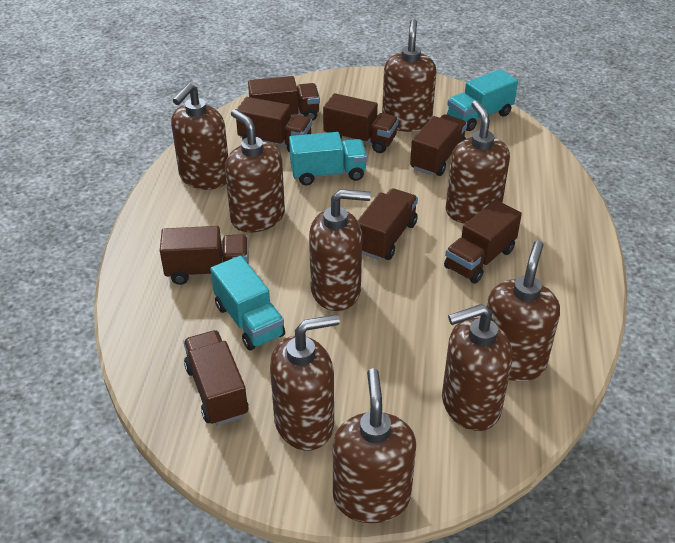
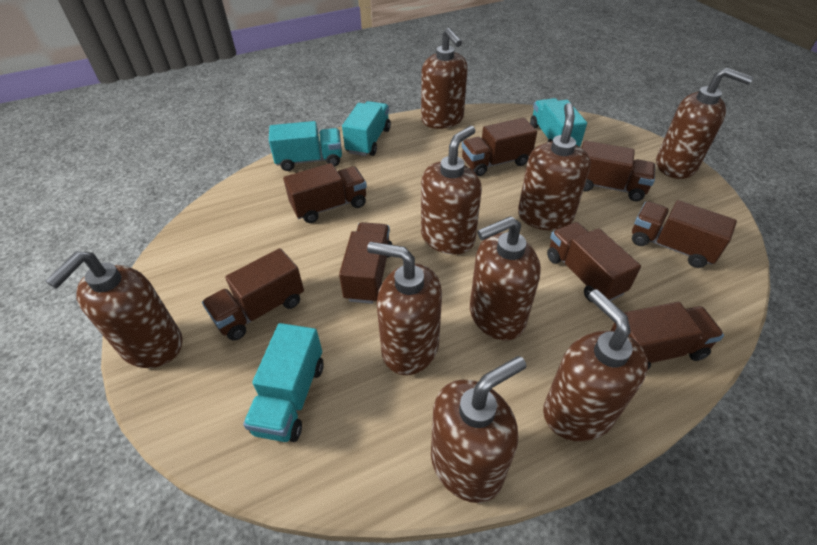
turquoise truck: 3 -> 4

